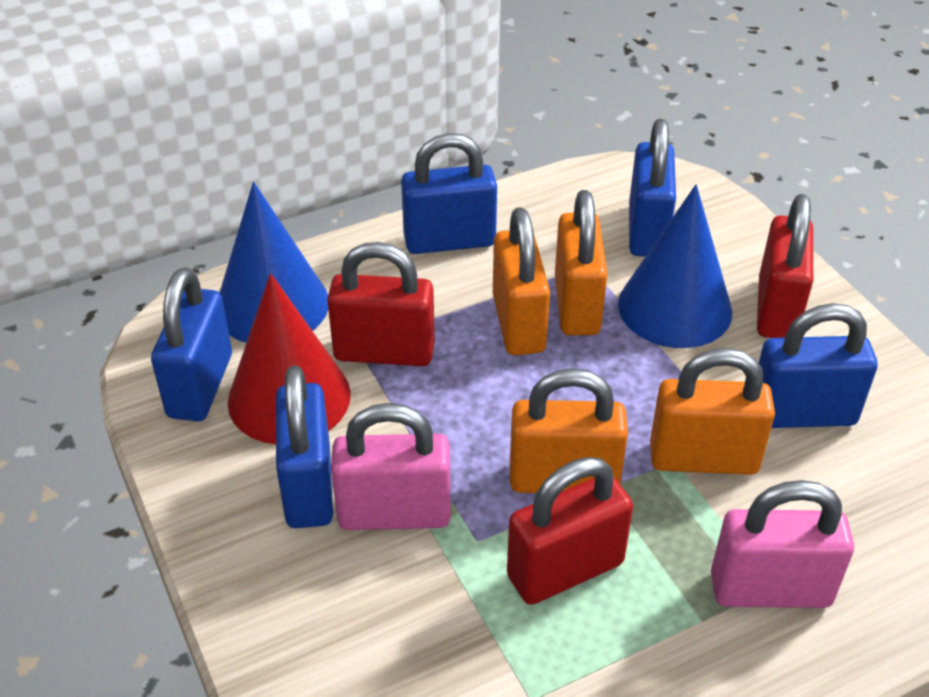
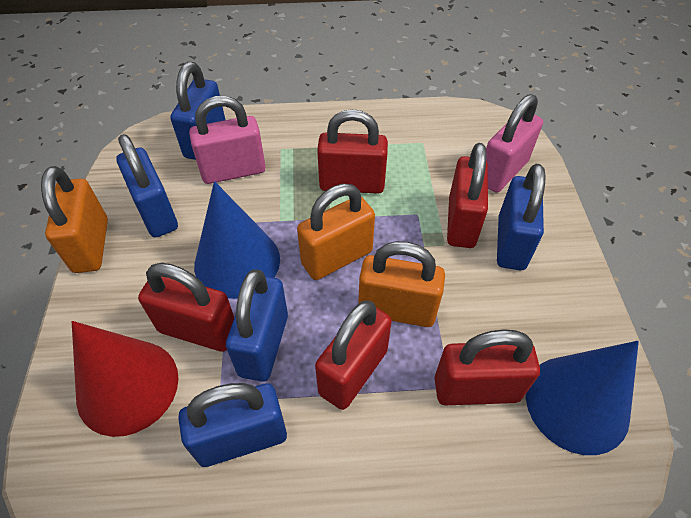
orange padlock: 4 -> 3
red padlock: 3 -> 5

